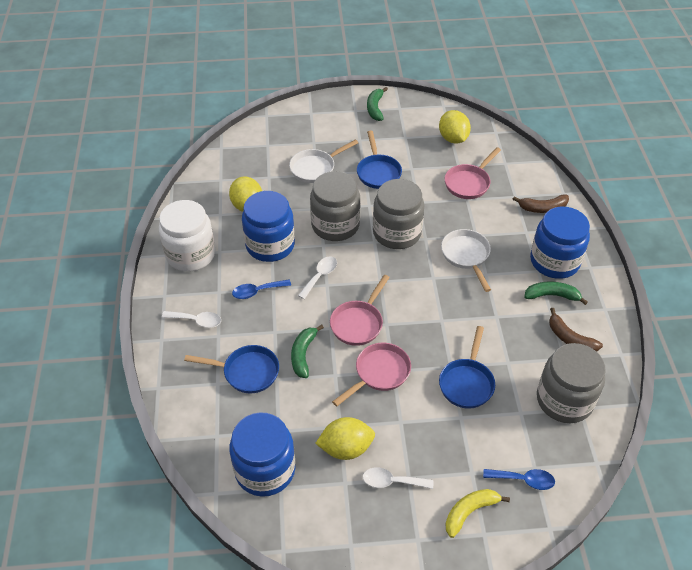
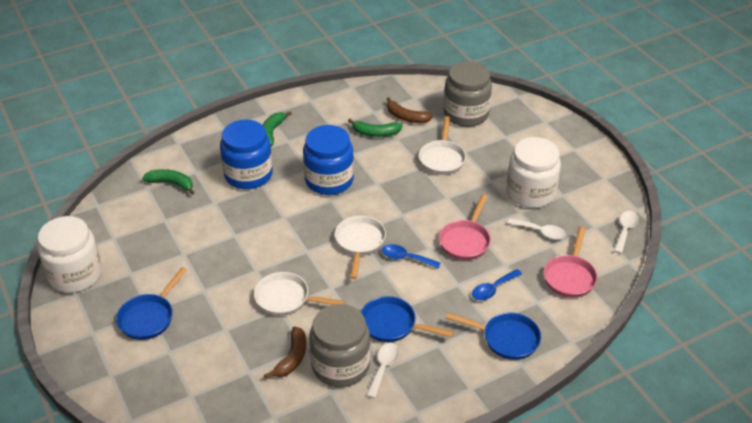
blue jar: 3 -> 2
grey jar: 3 -> 2
pink pan: 3 -> 2
white jar: 1 -> 2
white pan: 2 -> 3
yellow banana: 1 -> 0
yellow lemon: 3 -> 0

